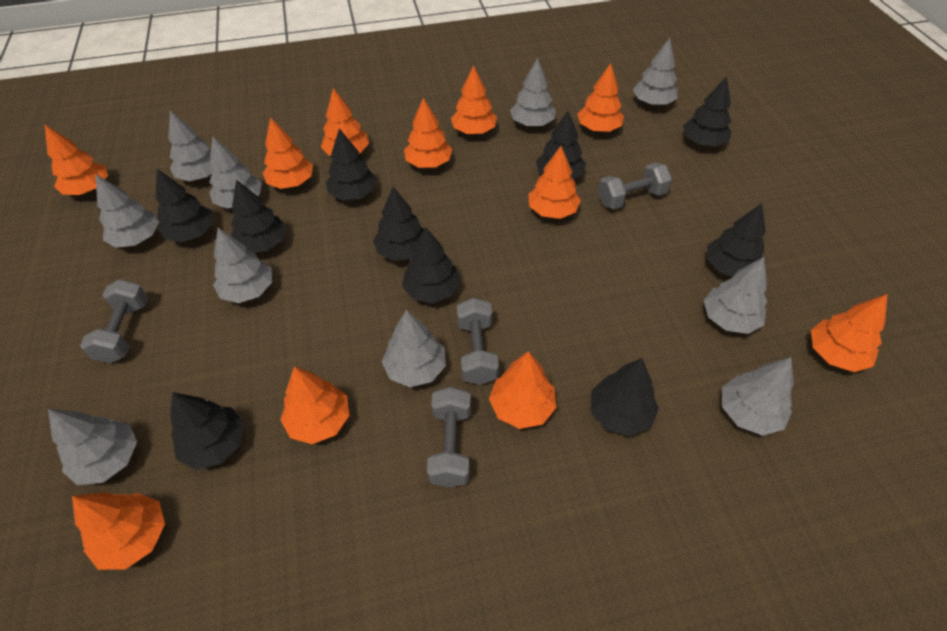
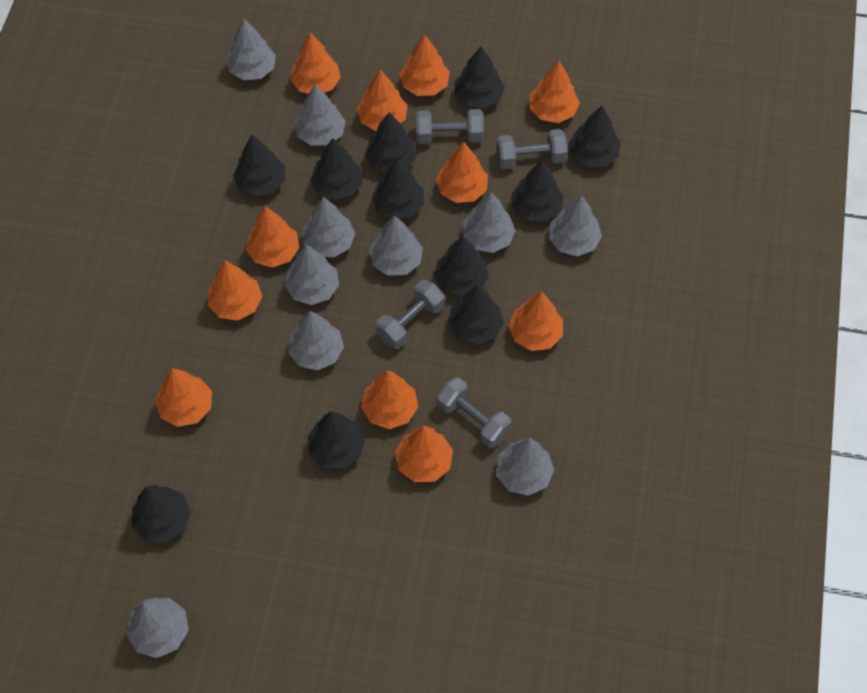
black tree: 10 -> 11

